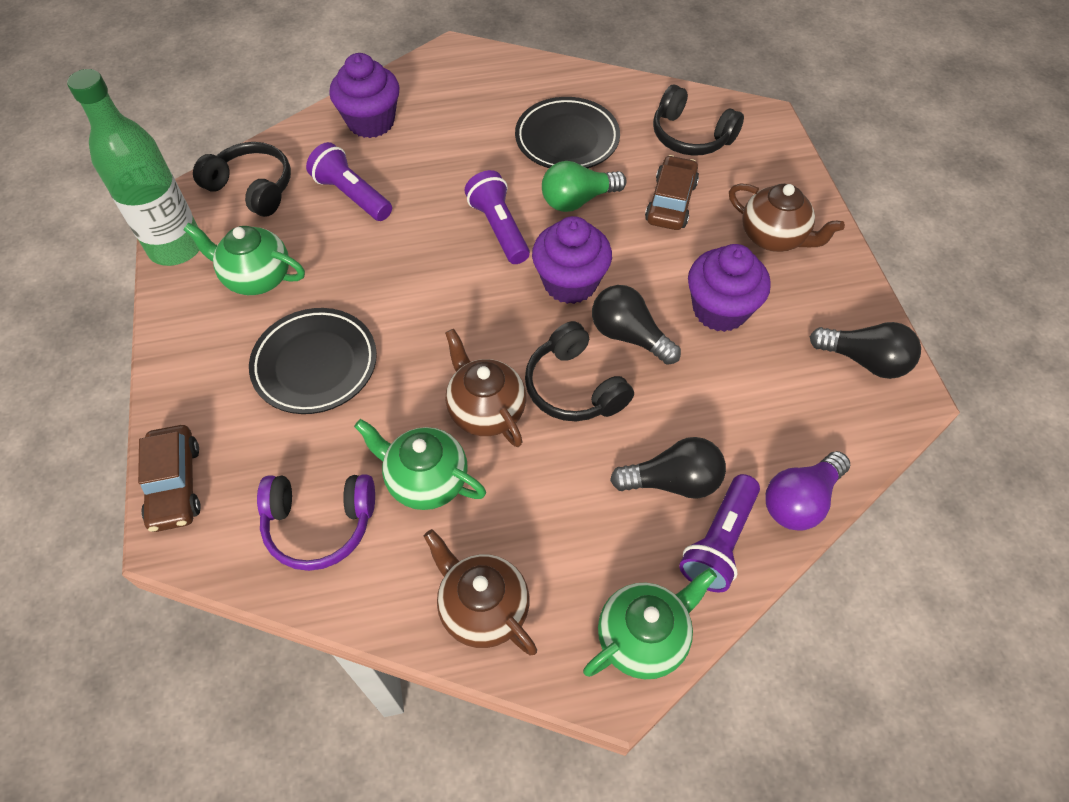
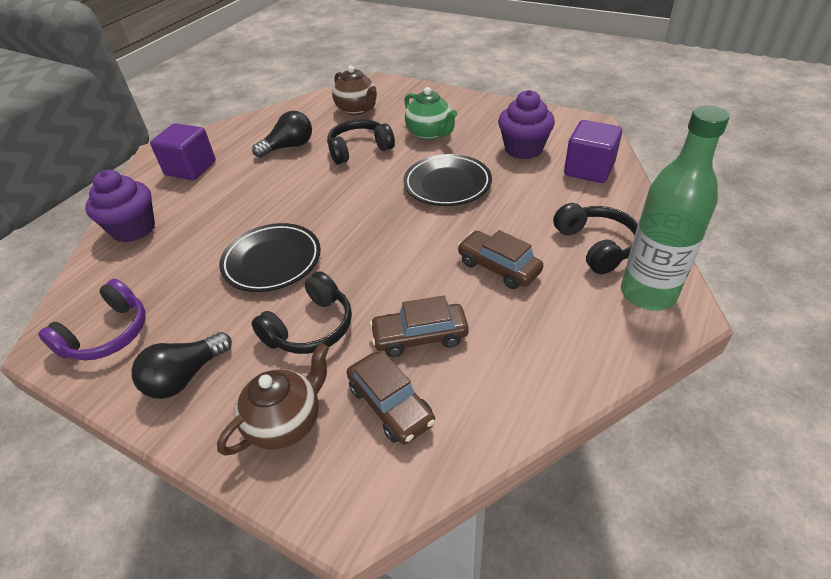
black light bulb: 3 -> 2
brown car: 2 -> 3
brown teapot: 3 -> 2
green light bulb: 1 -> 0
green teapot: 3 -> 1
purple cube: 0 -> 2
purple cupcake: 3 -> 2
purple flashlight: 3 -> 0
purple light bulb: 1 -> 0

